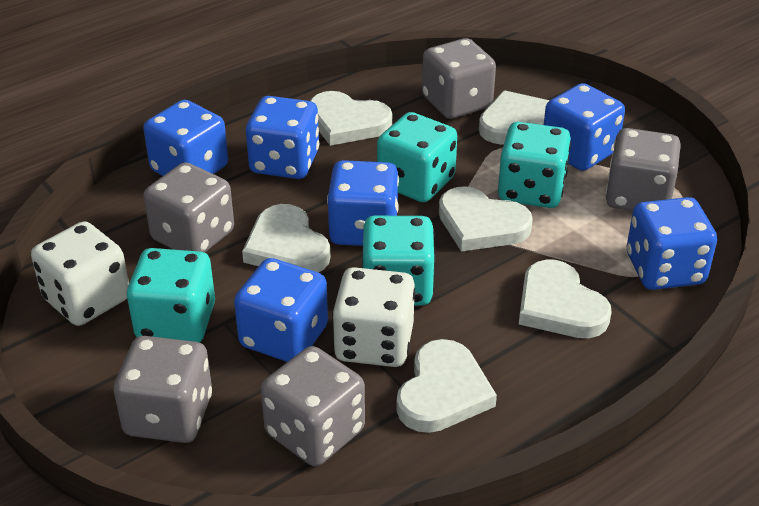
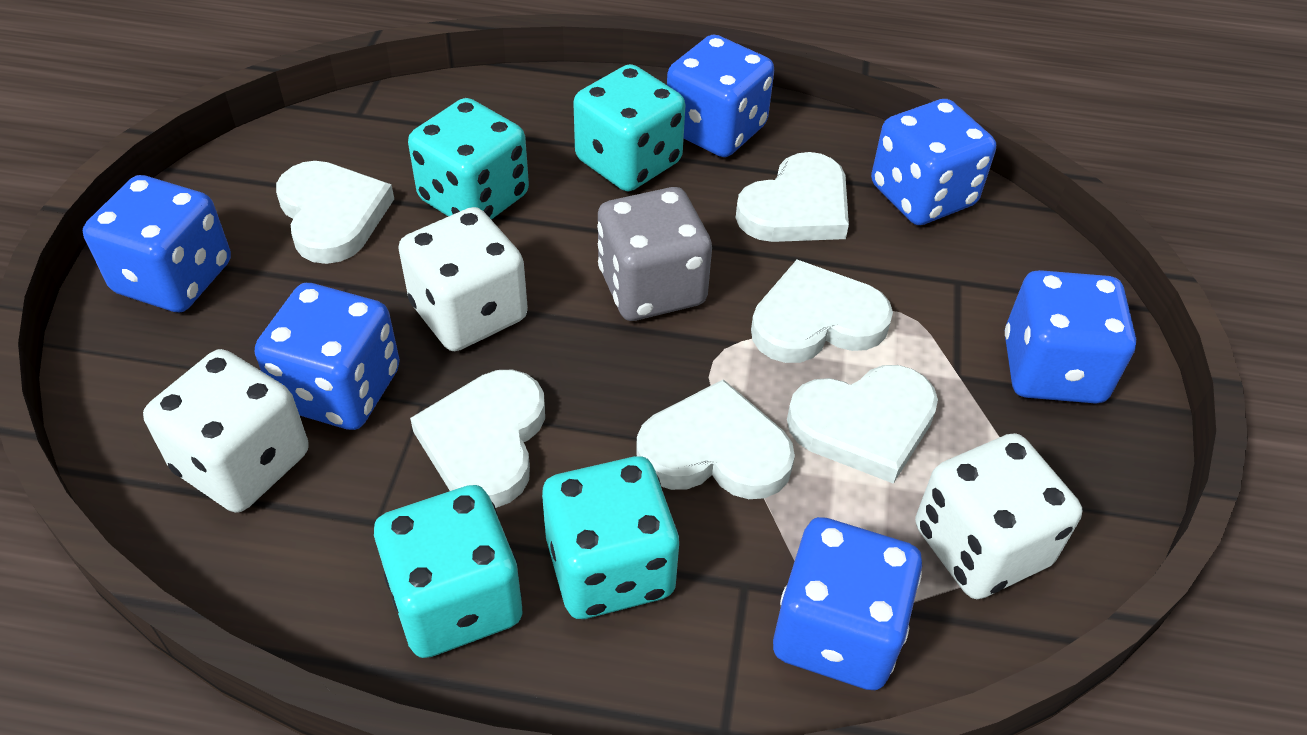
grey dice: 5 -> 1
white dice: 2 -> 3

